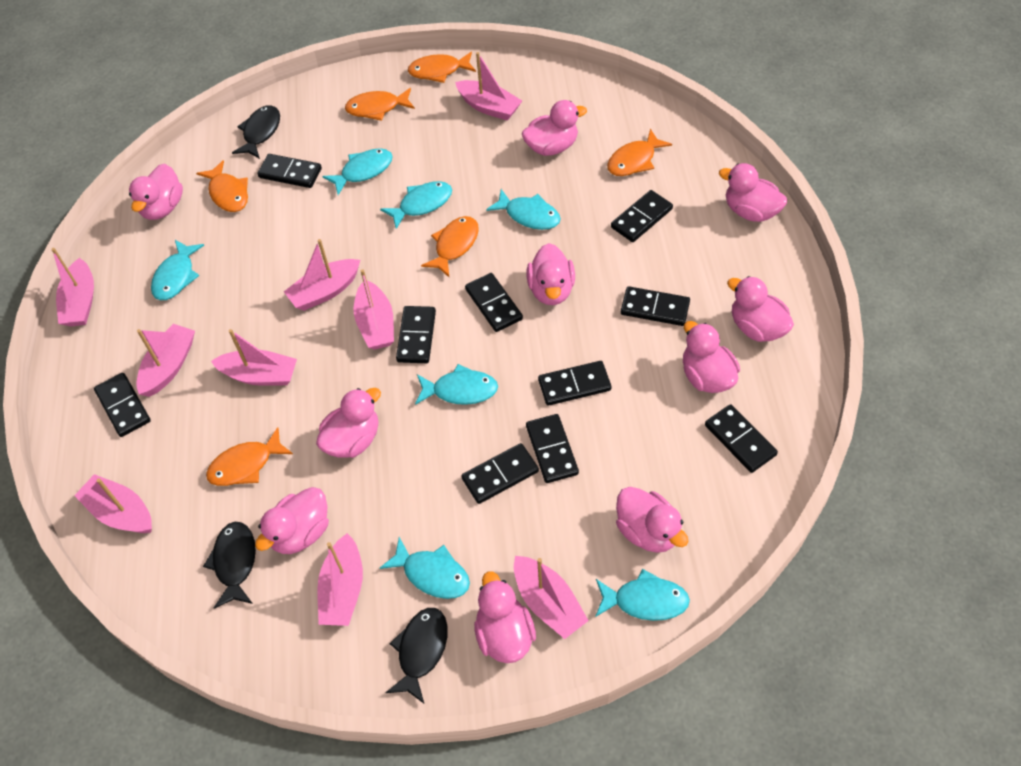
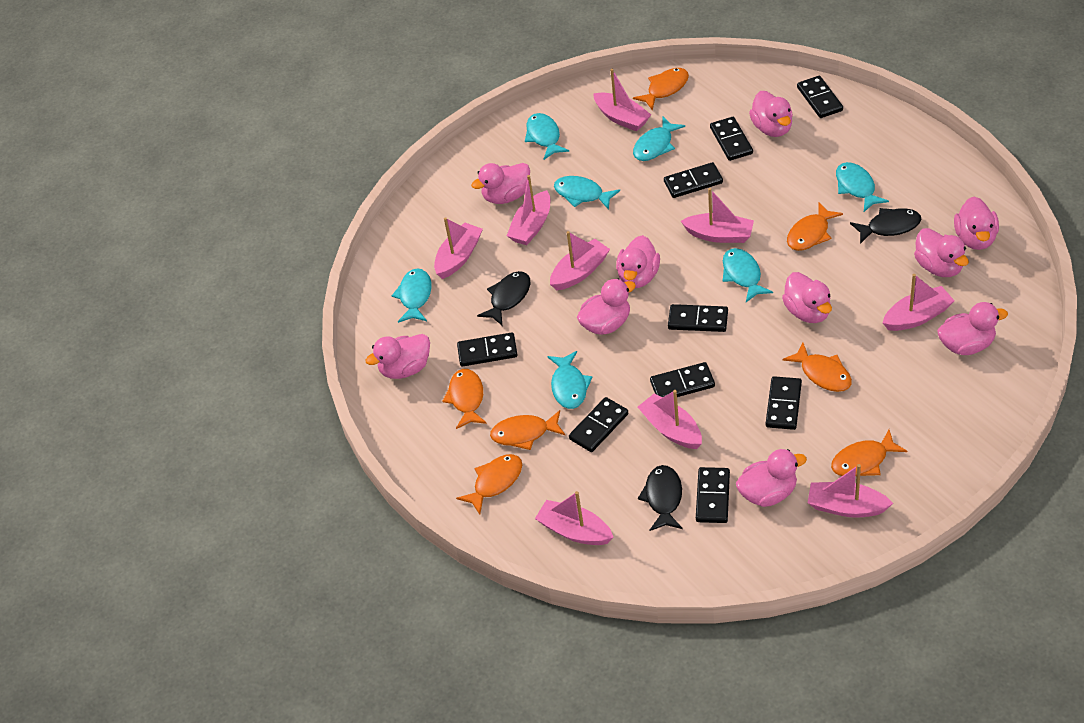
black domino: 10 -> 9
orange fish: 6 -> 7

